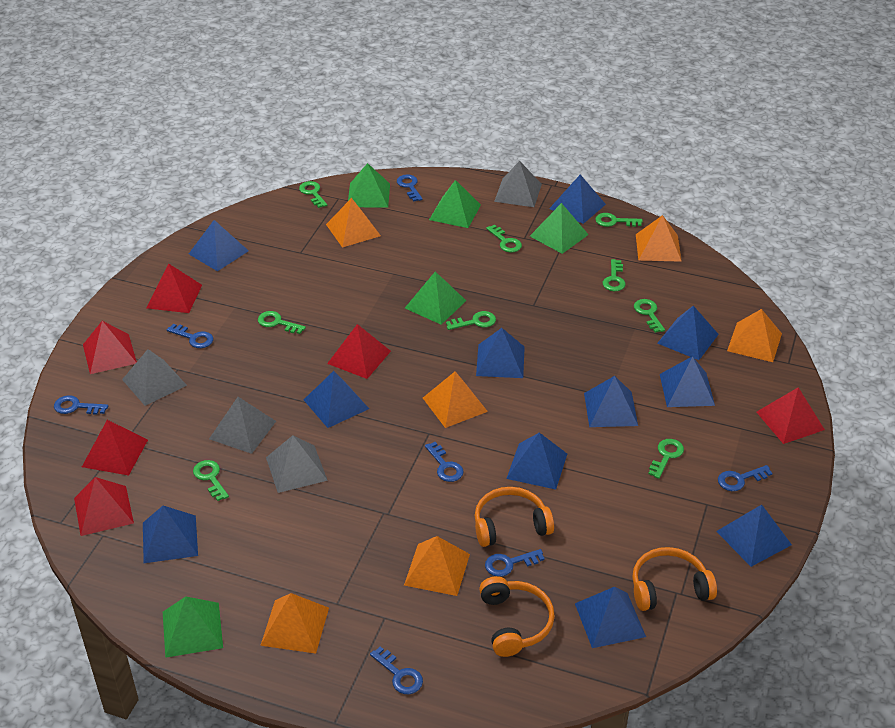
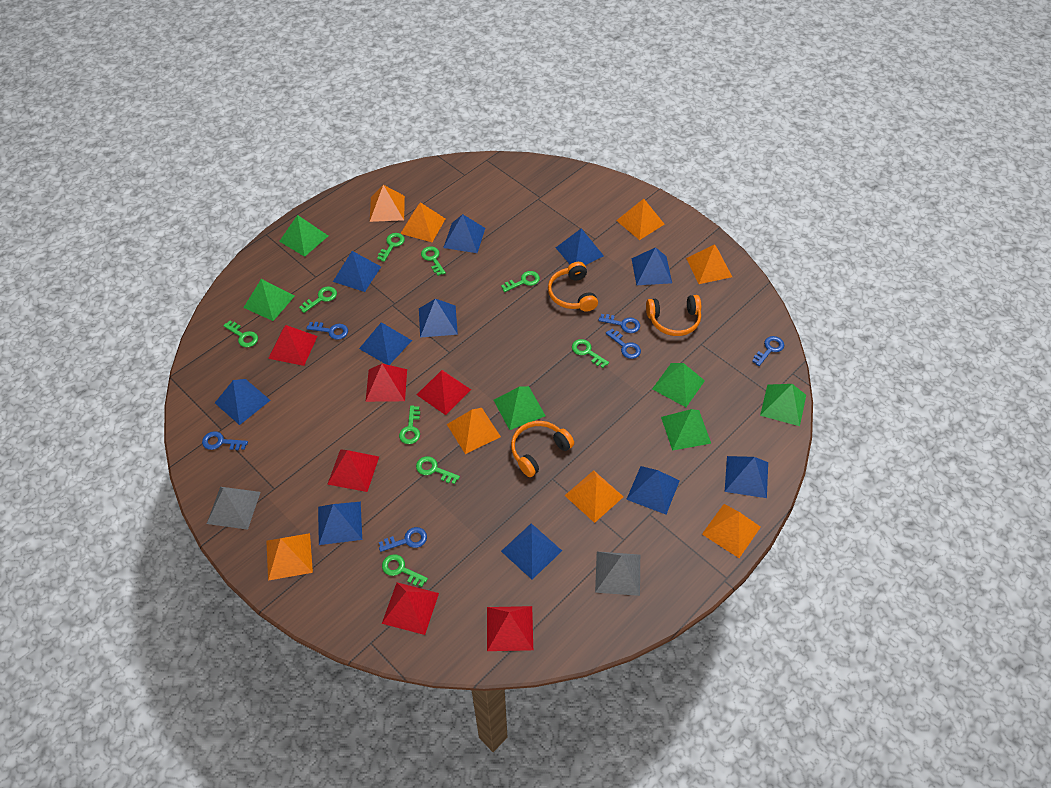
blue key: 7 -> 6
green pyramid: 5 -> 6
grey pyramid: 4 -> 2
orange pyramid: 6 -> 8

